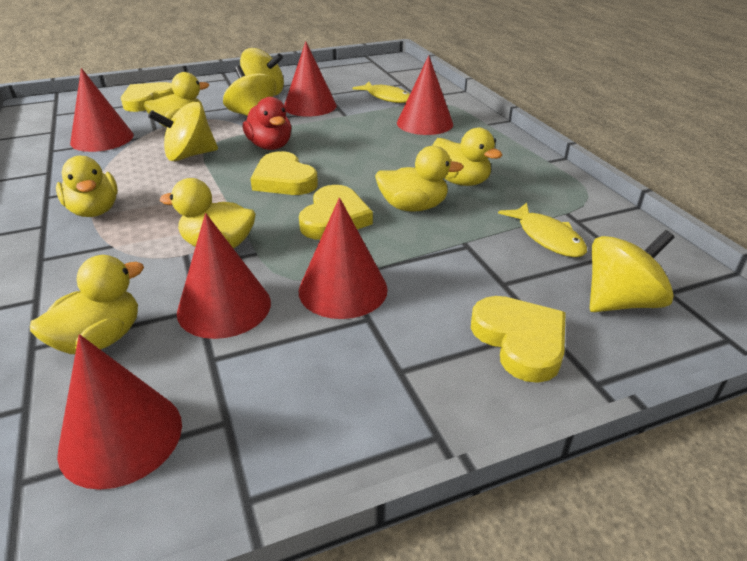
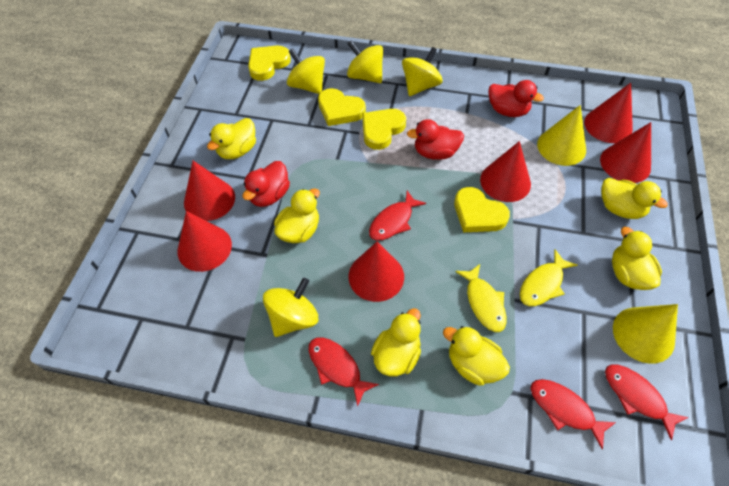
red duck: 1 -> 3
red fish: 0 -> 4
yellow cone: 0 -> 2

